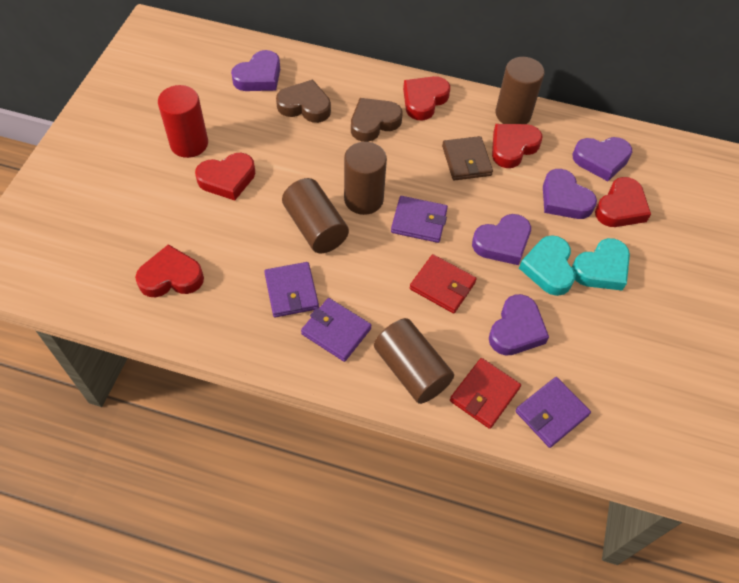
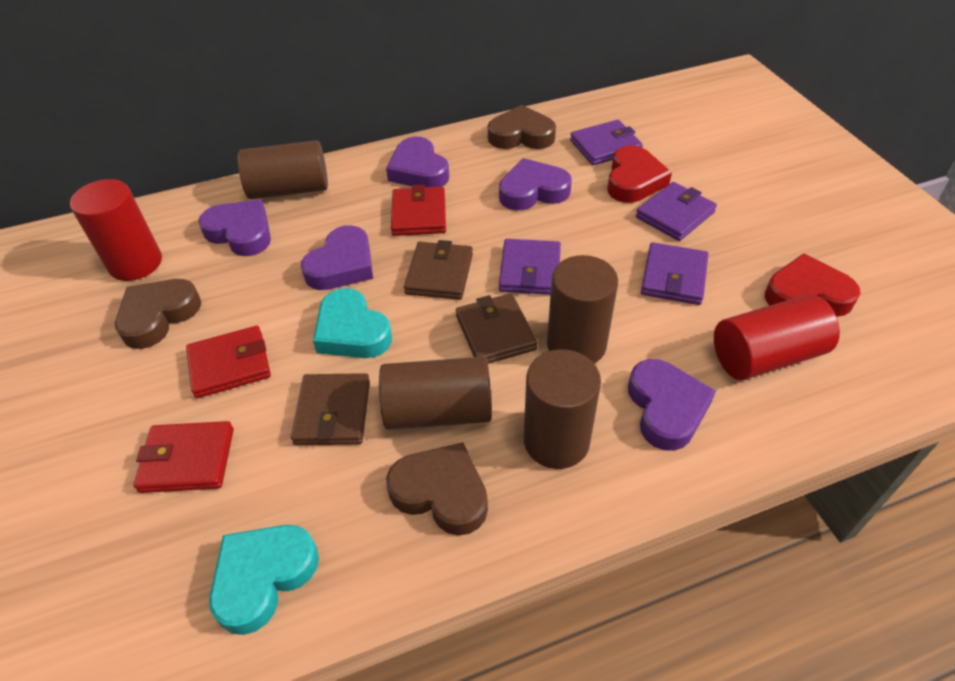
brown heart: 2 -> 3
brown wallet: 1 -> 3
red cylinder: 1 -> 2
red heart: 5 -> 2
red wallet: 2 -> 3

